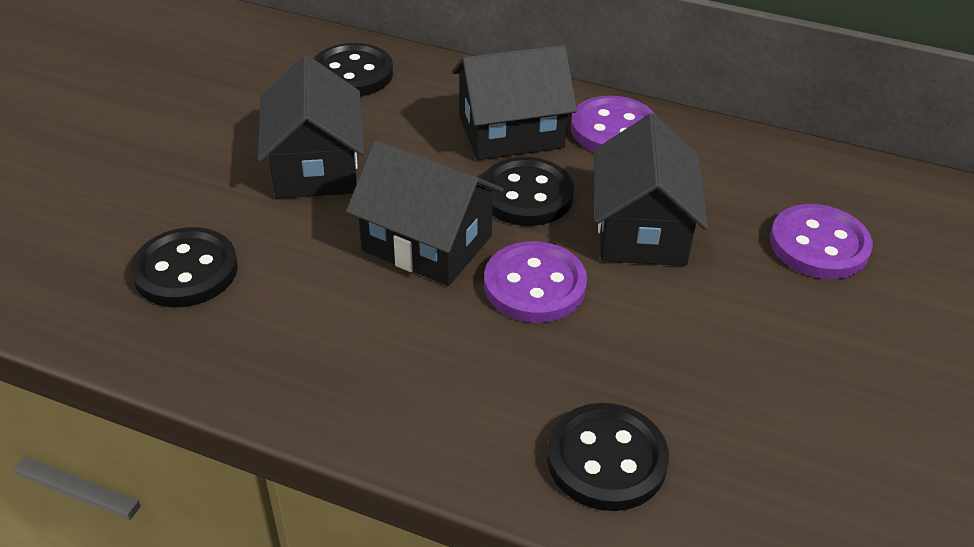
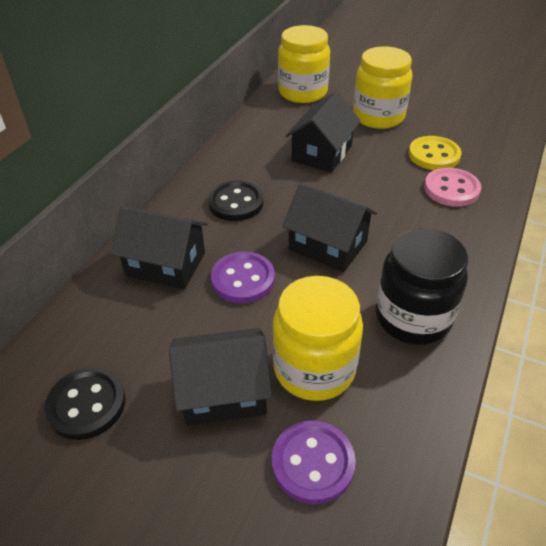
black button: 4 -> 2
black jar: 0 -> 1
pink button: 0 -> 1
purple button: 3 -> 2
yellow button: 0 -> 1
yellow jar: 0 -> 3

